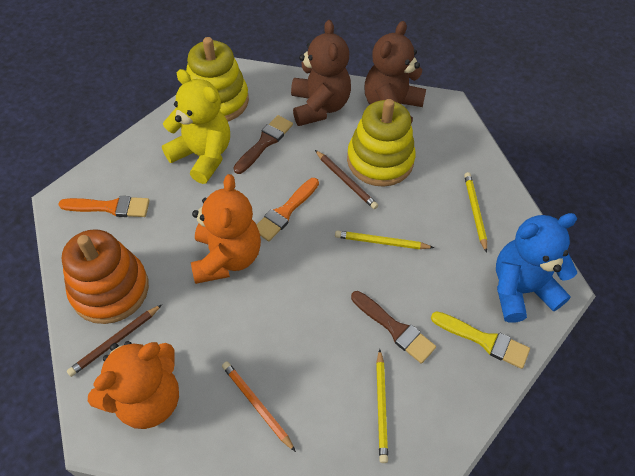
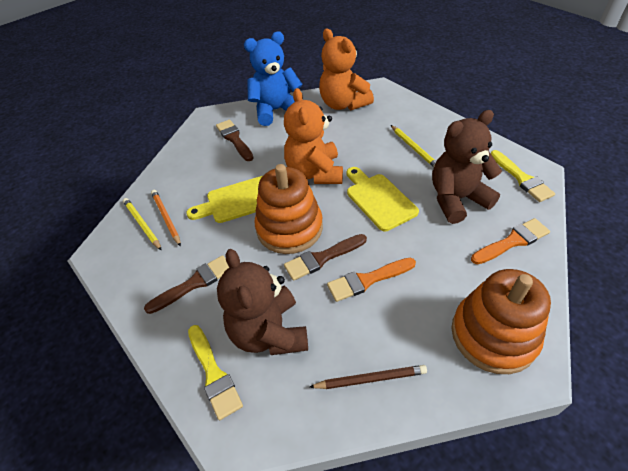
brown brush: 2 -> 3
brown pencil: 2 -> 1
orange stacking toy: 1 -> 2
yellow brush: 1 -> 2
yellow cutting board: 0 -> 2
yellow pencil: 3 -> 2
yellow stacking toy: 2 -> 0
yellow teddy bear: 1 -> 0

